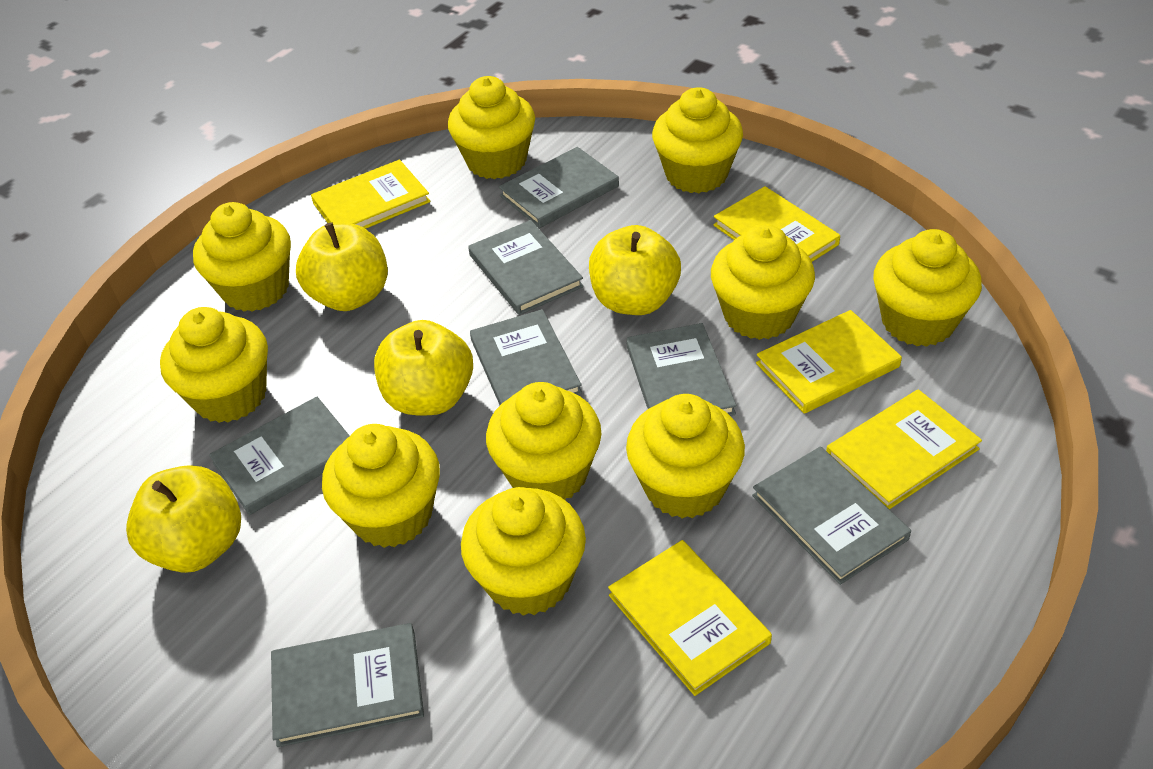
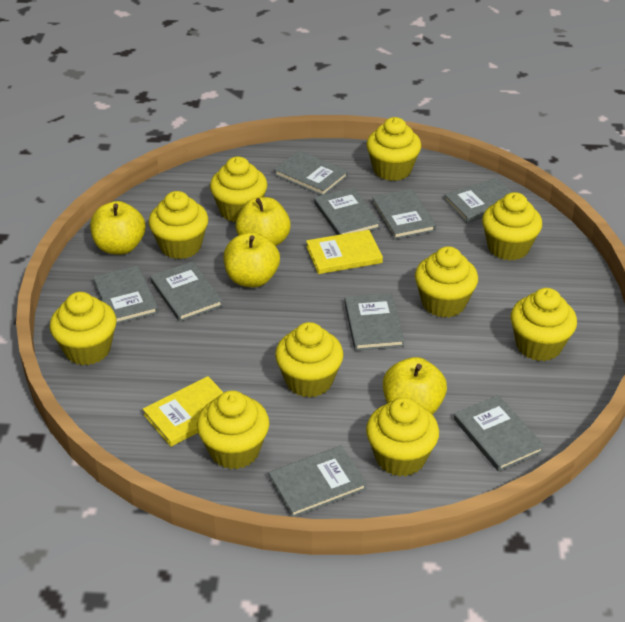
grey book: 7 -> 9
yellow book: 5 -> 2

